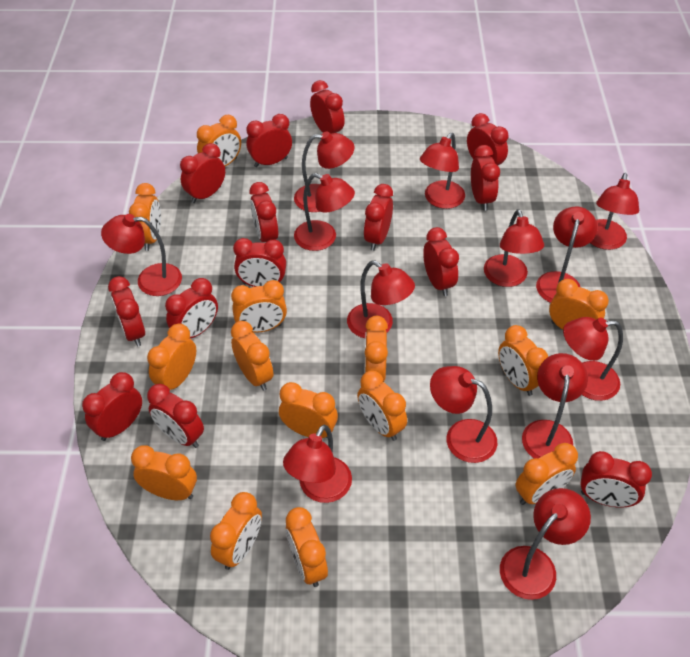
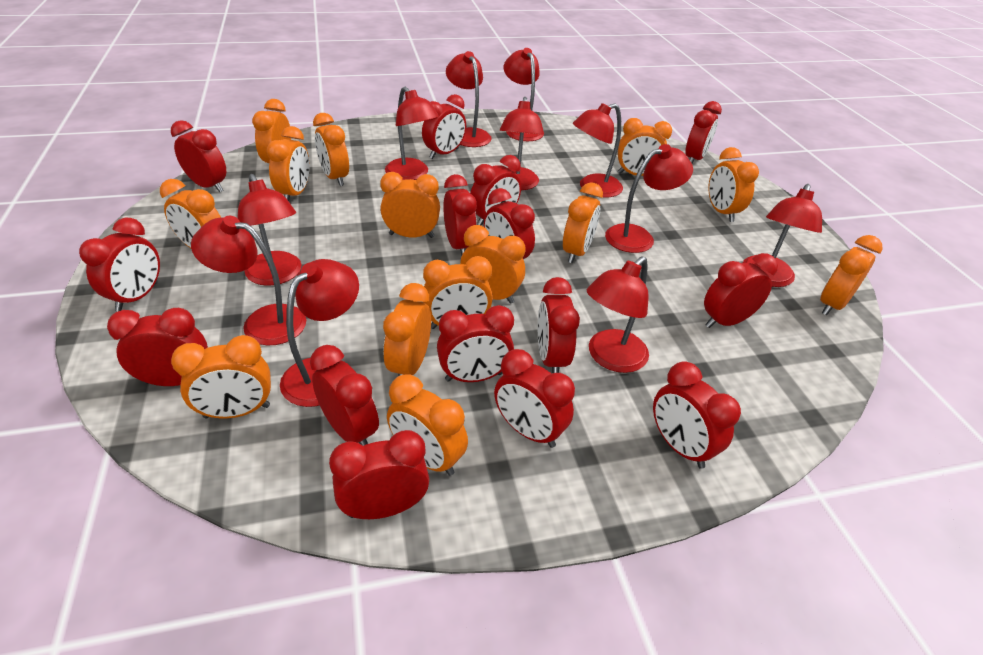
red clock: 14 -> 15
red lamp: 13 -> 11

